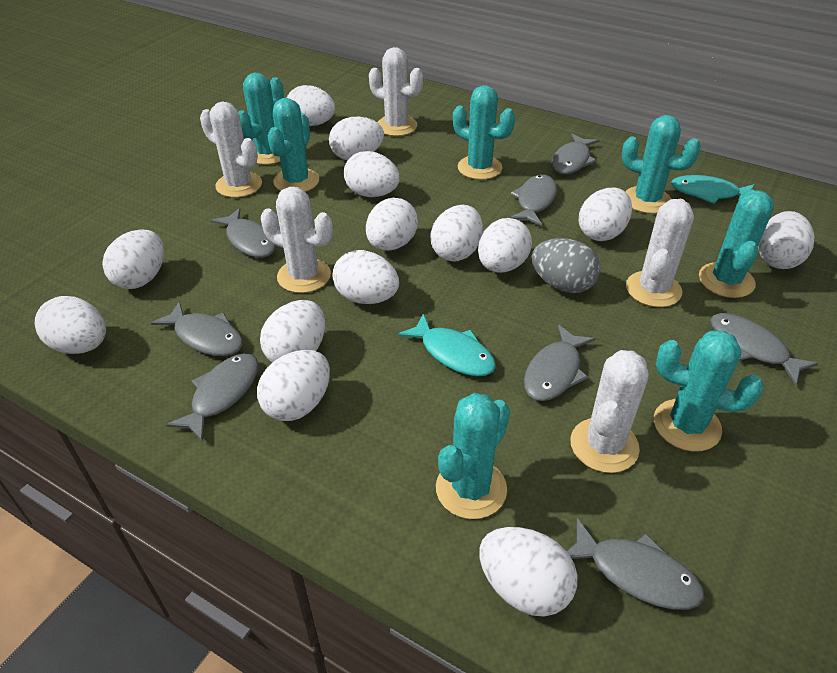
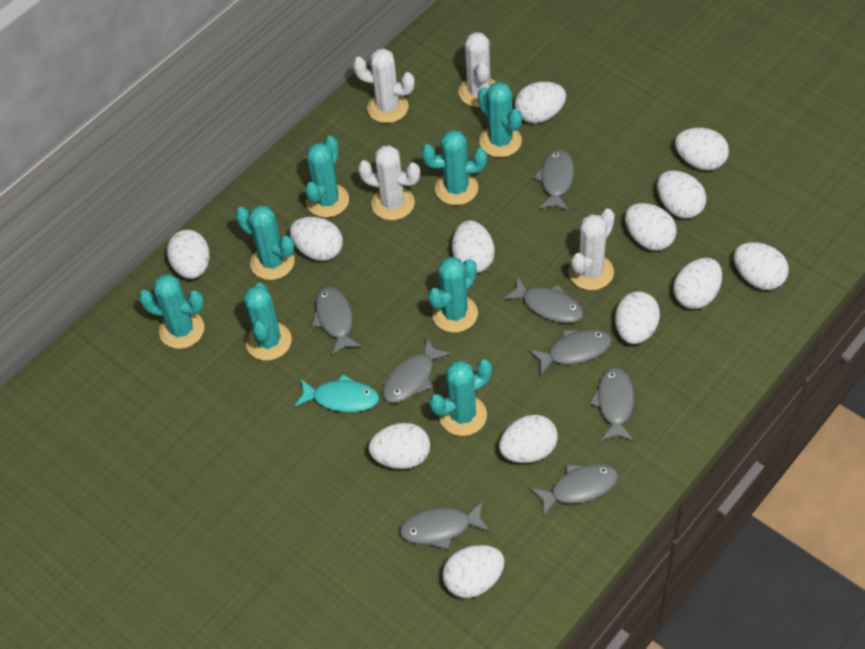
grey egg: 1 -> 0
turquoise cactus: 7 -> 8
turquoise fish: 2 -> 1
white cactus: 5 -> 4
white egg: 14 -> 13

